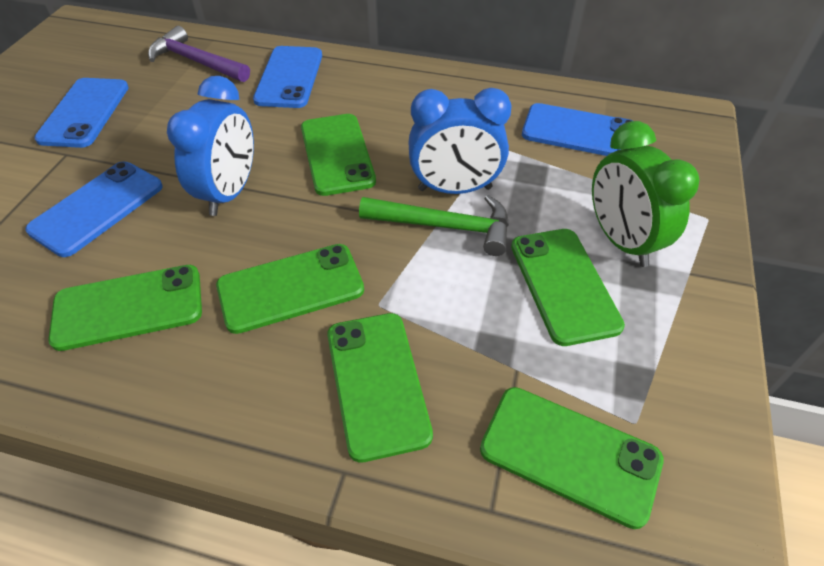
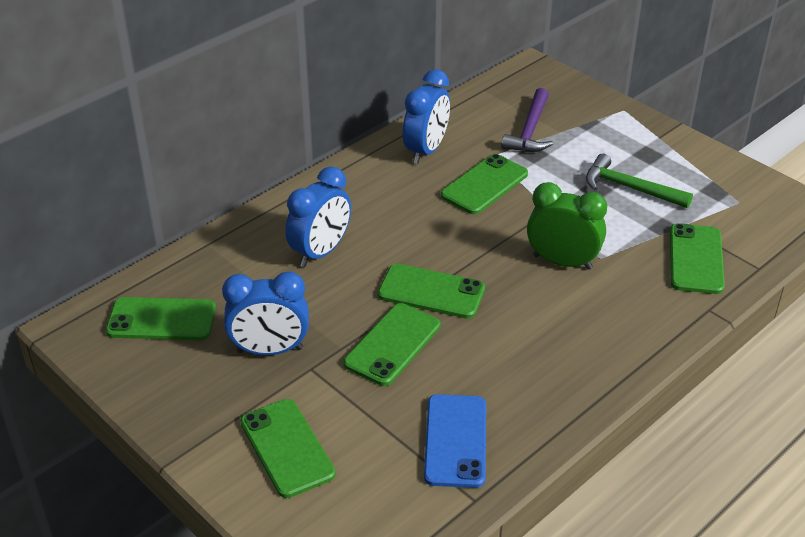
blue clock: 2 -> 3
blue phone: 4 -> 1

